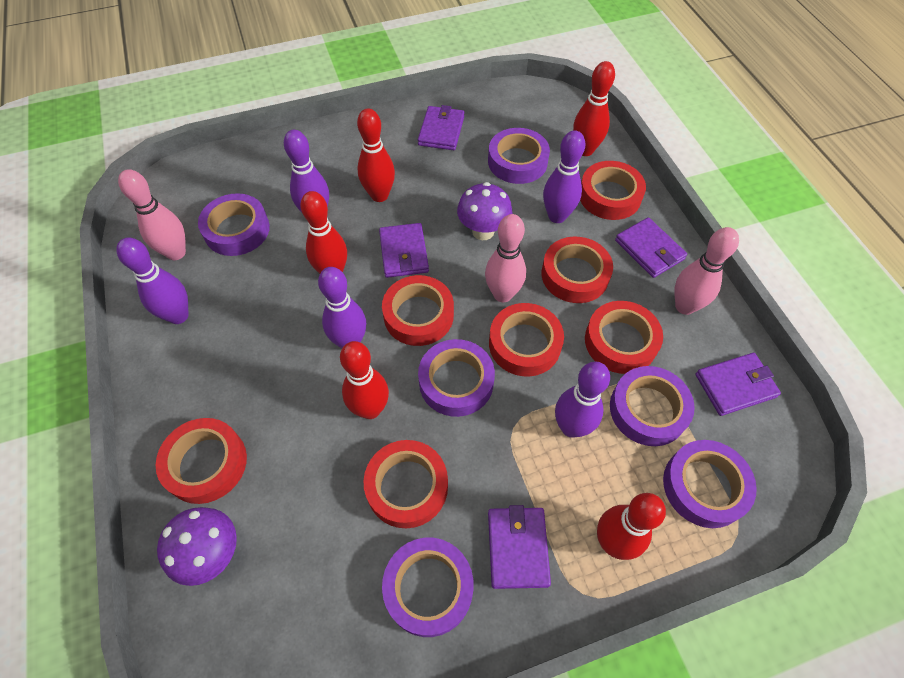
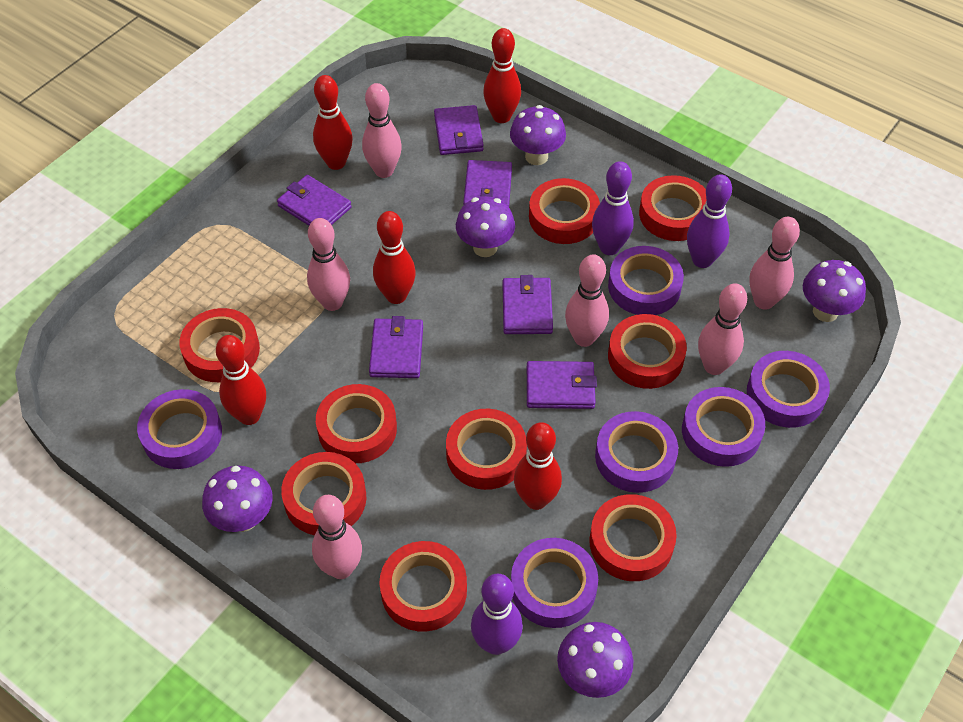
pink bowling pin: 3 -> 6
purple bowling pin: 5 -> 3
purple mushroom: 2 -> 5
purple wallet: 5 -> 6
red tape: 7 -> 9

